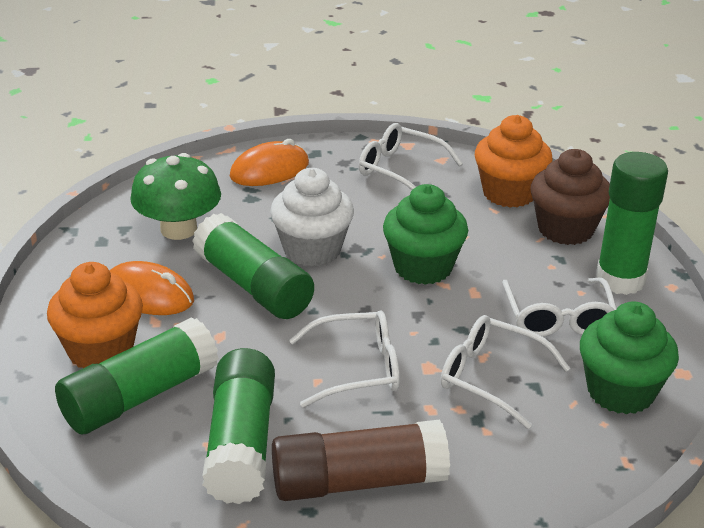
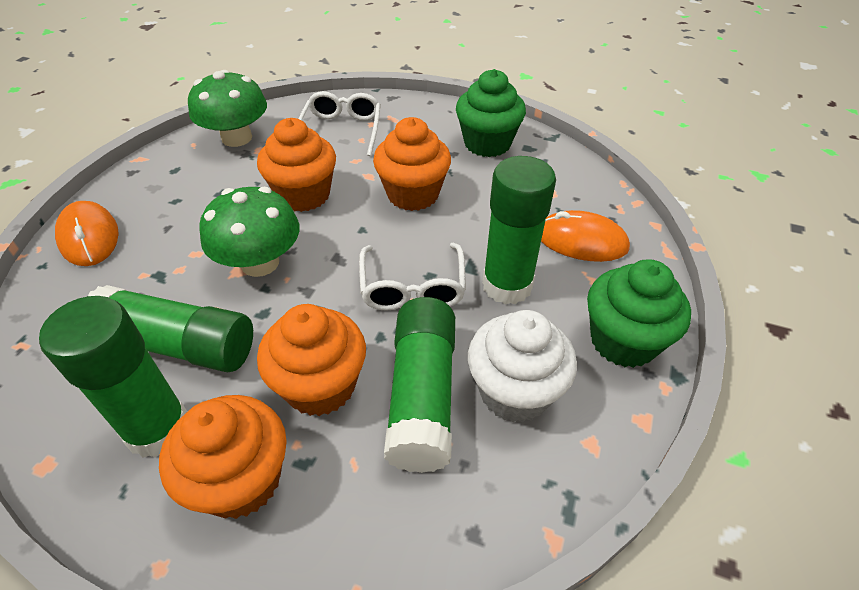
brown cupcake: 1 -> 0
brown glue stick: 1 -> 0
green mushroom: 1 -> 2
orange cupcake: 2 -> 4
white glasses: 4 -> 2

